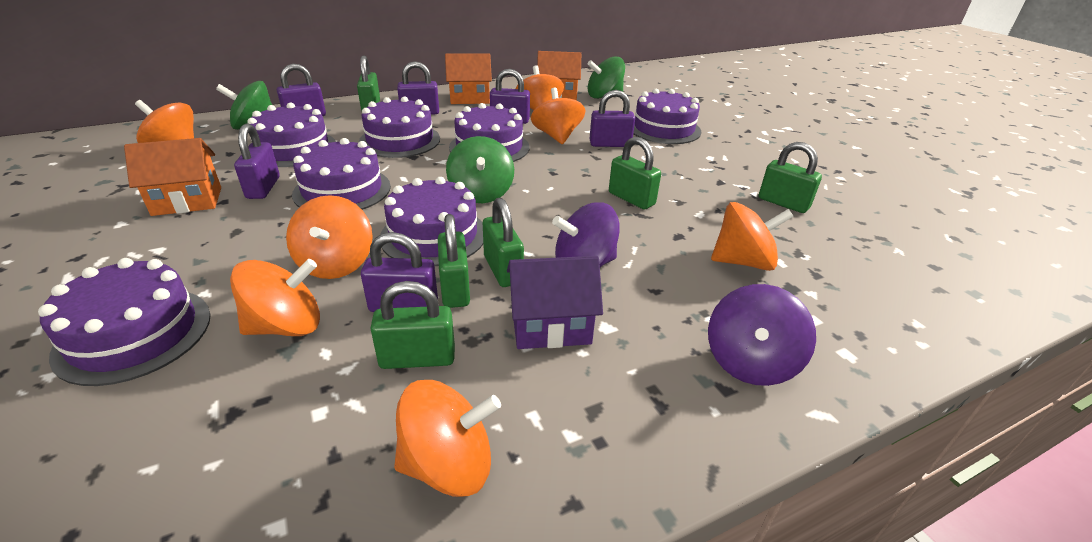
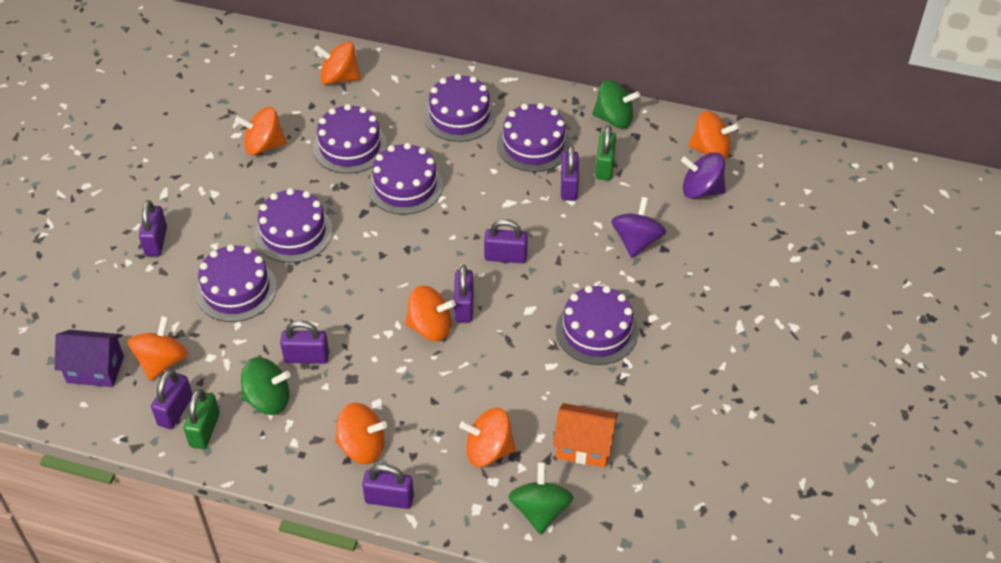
green padlock: 6 -> 2
orange house: 3 -> 1
purple padlock: 6 -> 7

